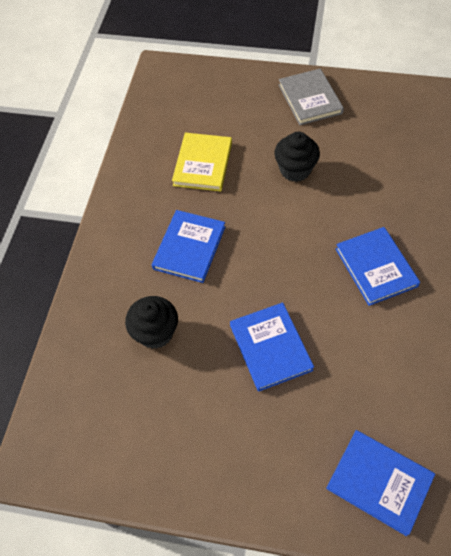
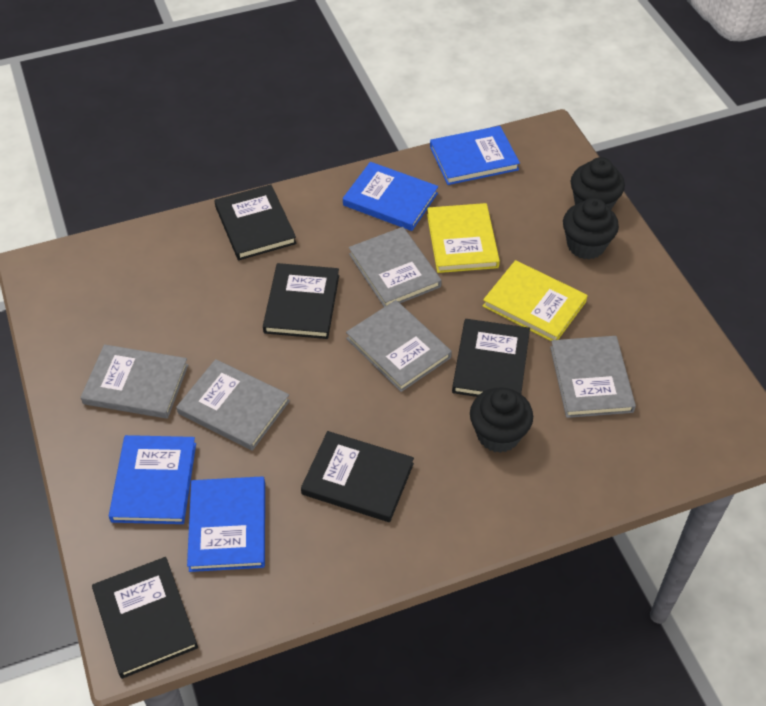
black book: 0 -> 5
black cupcake: 2 -> 3
grey book: 1 -> 5
yellow book: 1 -> 2

